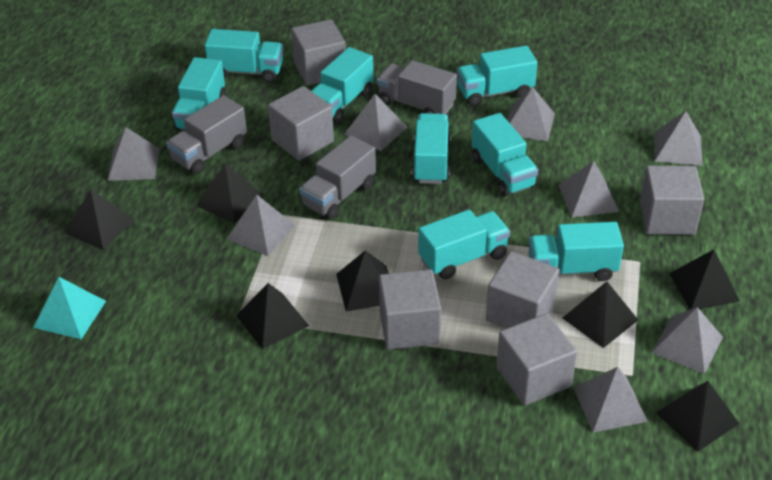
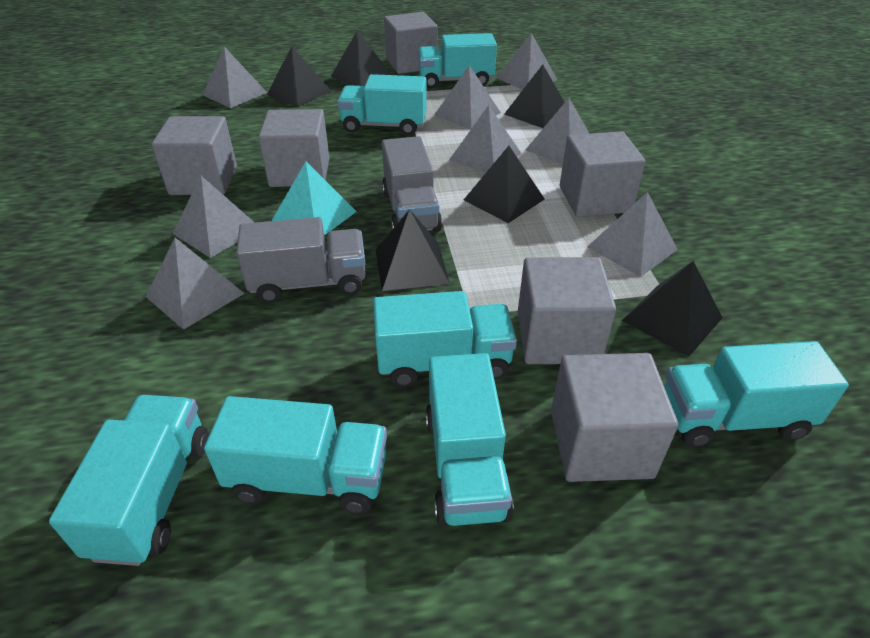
black pyramid: 7 -> 6
grey truck: 3 -> 2
turquoise truck: 8 -> 7

